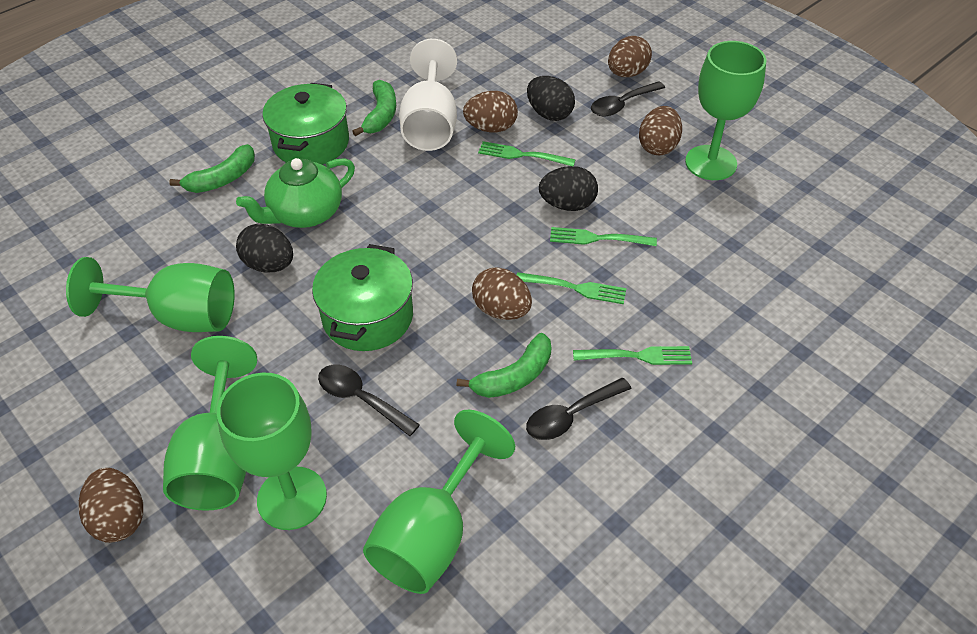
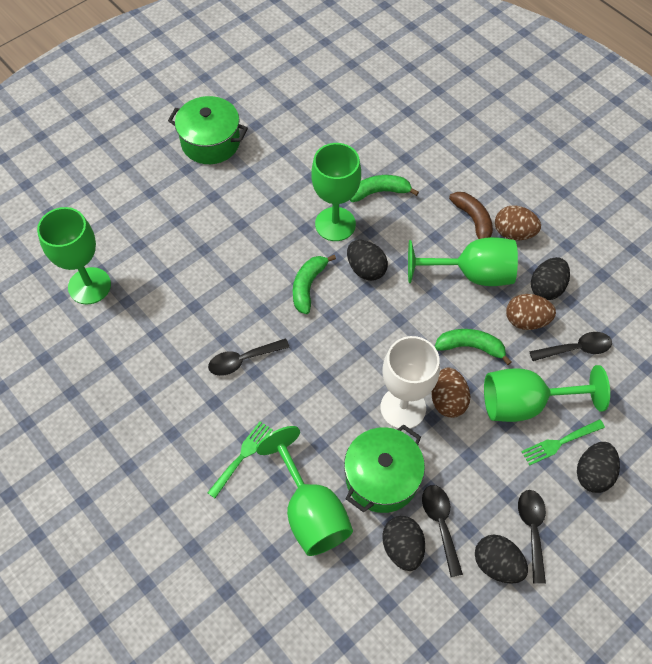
black egg: 3 -> 5
black spoon: 3 -> 4
brown banana: 0 -> 1
brown egg: 5 -> 3
green fork: 4 -> 2
green teapot: 1 -> 0

